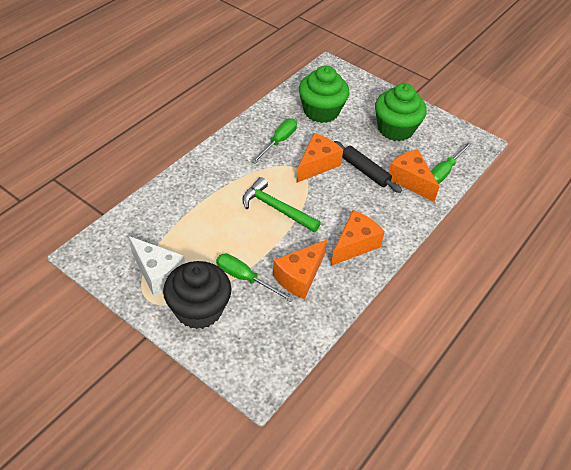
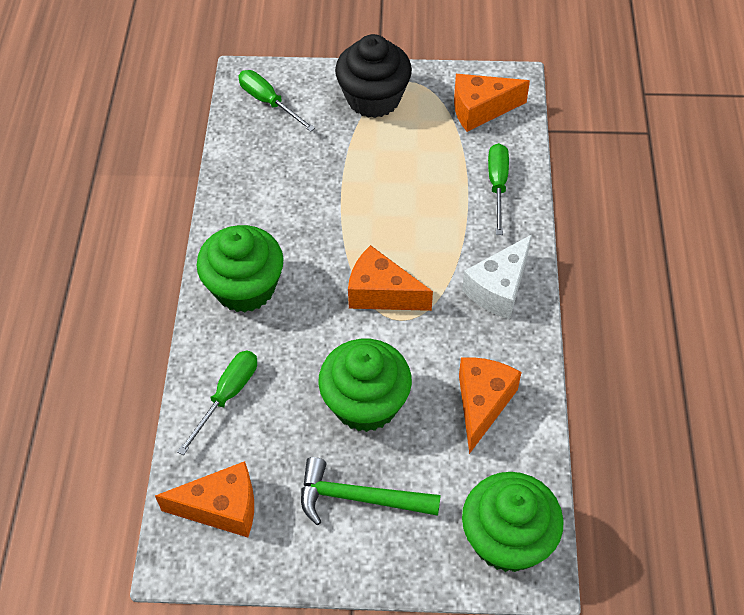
black rolling pin: 1 -> 0
green cupcake: 2 -> 3

